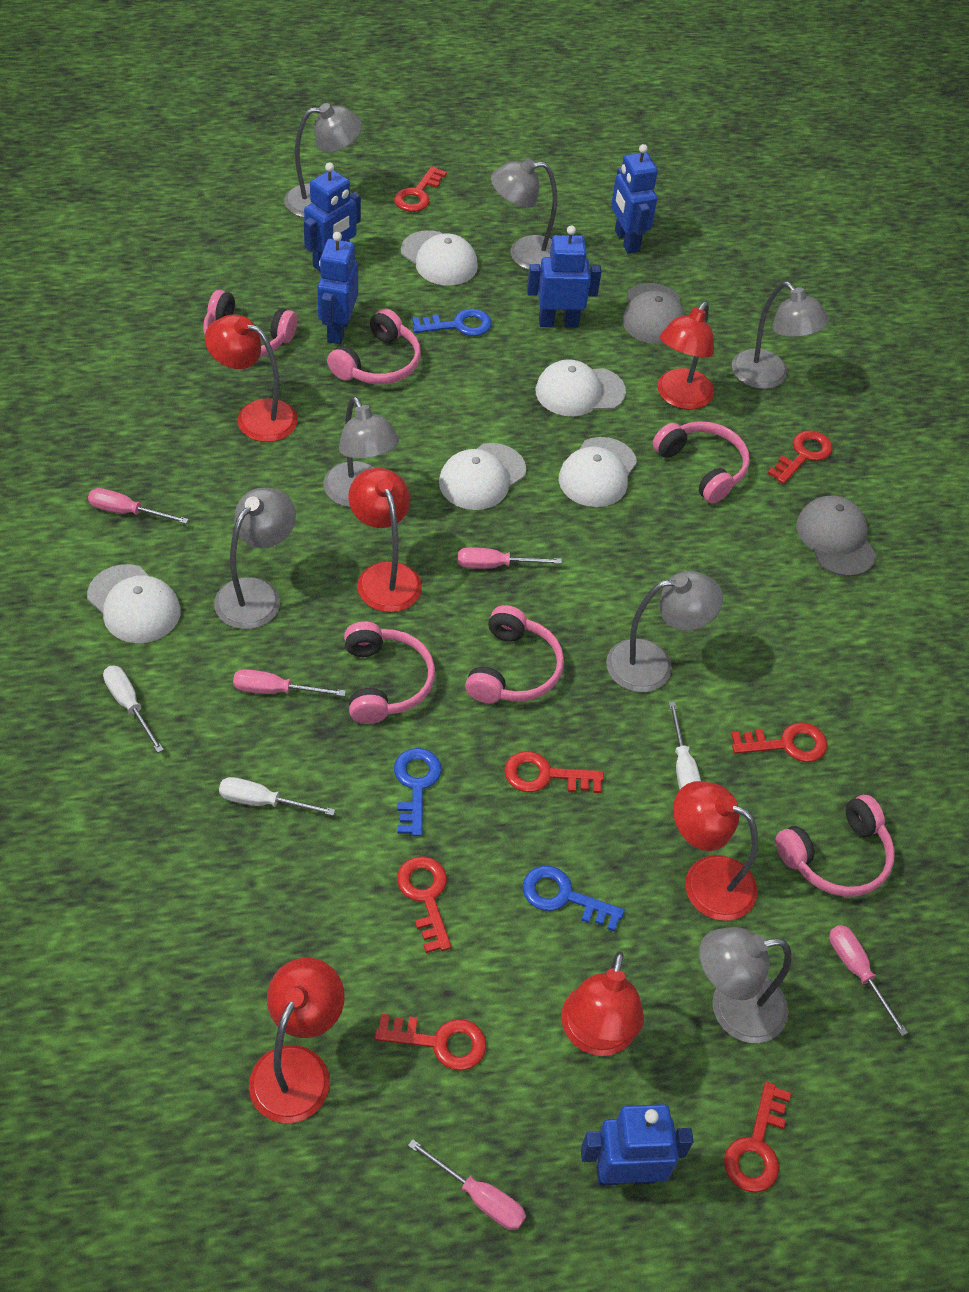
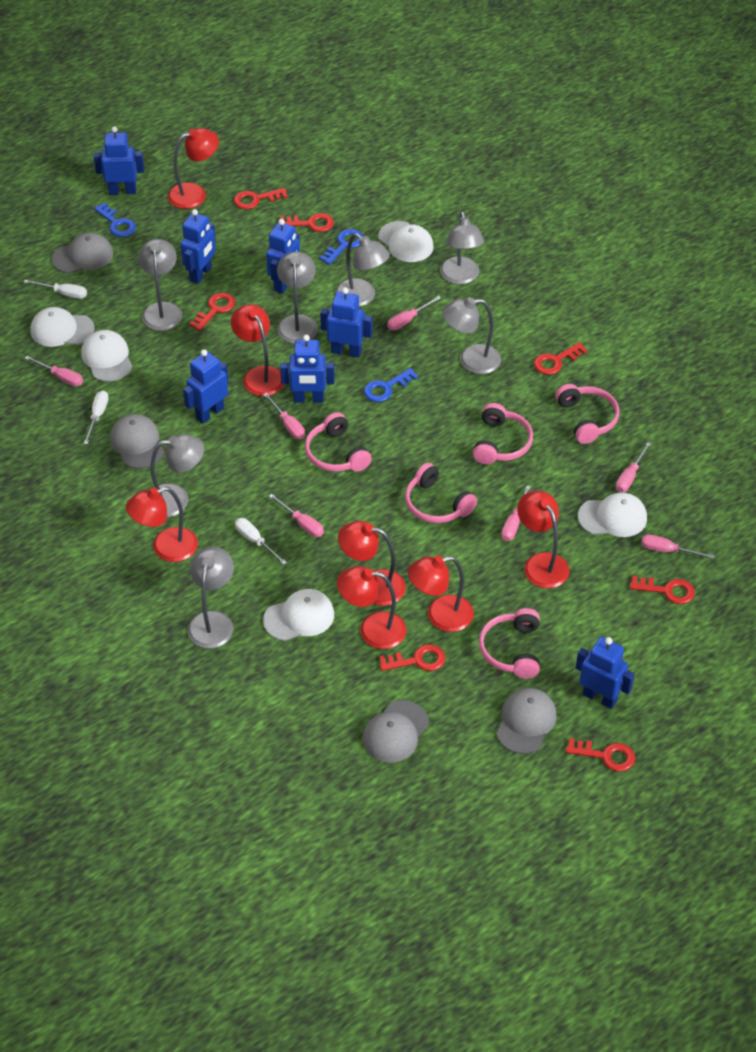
blue robot: 5 -> 7
grey cap: 2 -> 4
pink headphones: 6 -> 5
pink screwdriver: 5 -> 7
red lamp: 6 -> 7

